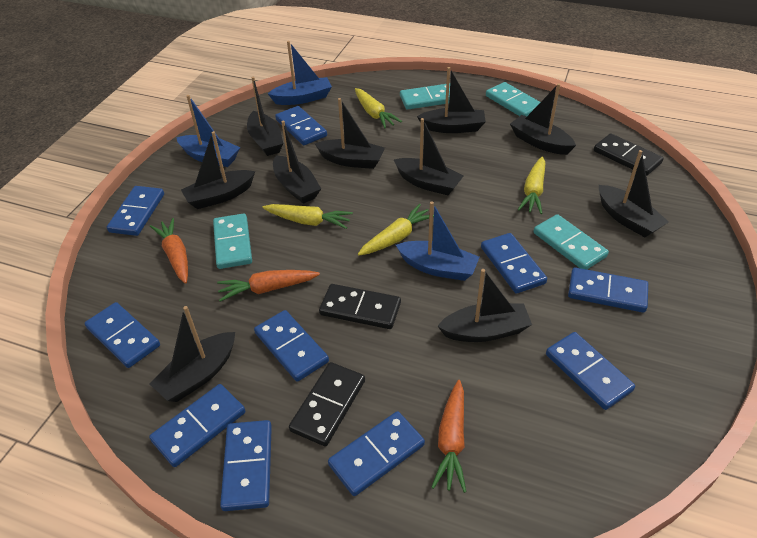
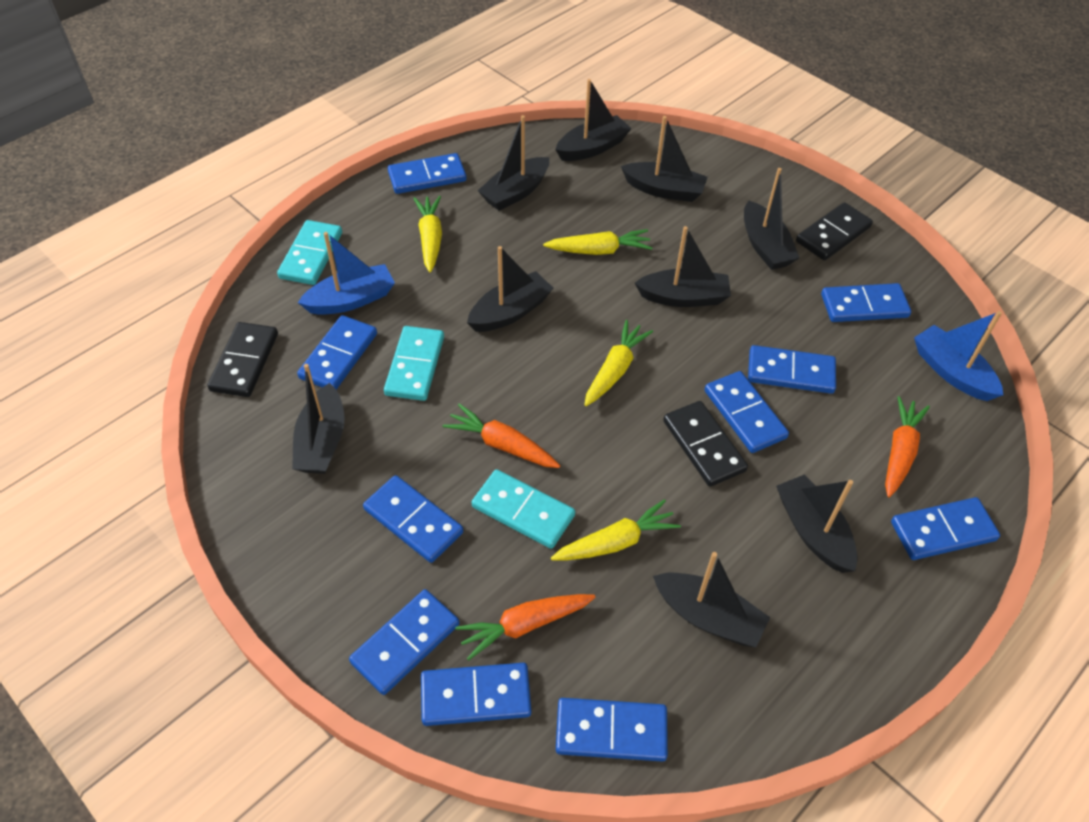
black boat: 10 -> 9
blue boat: 3 -> 2
turquoise domino: 4 -> 3

